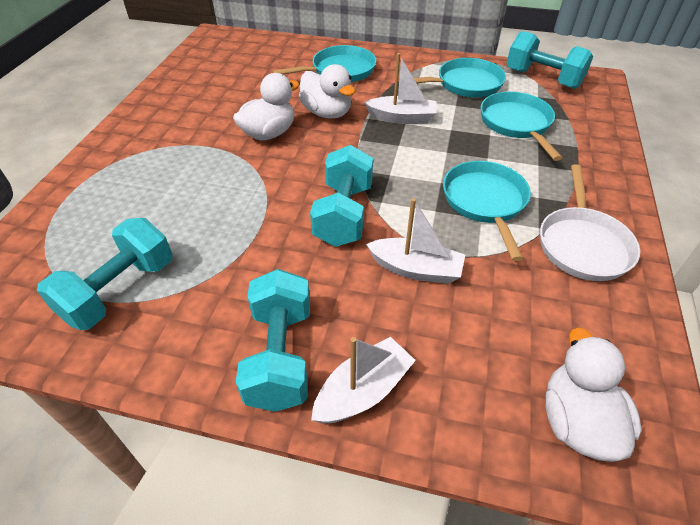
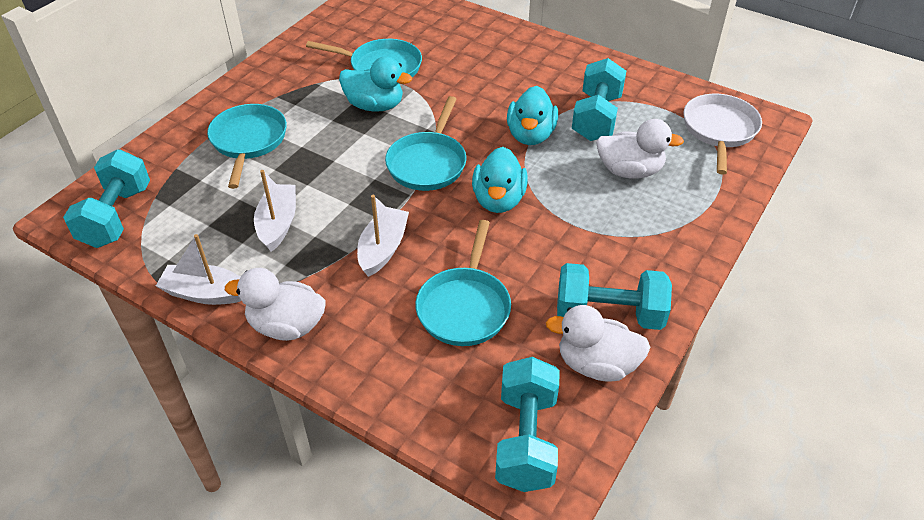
turquoise duck: 0 -> 3

